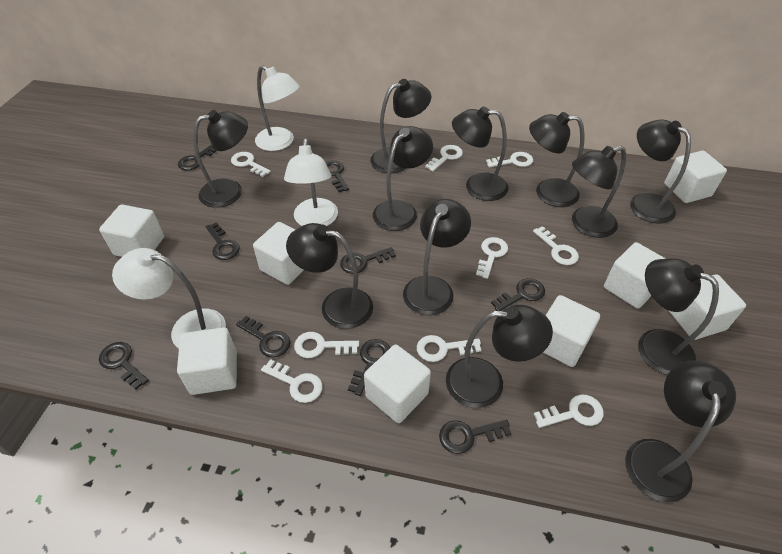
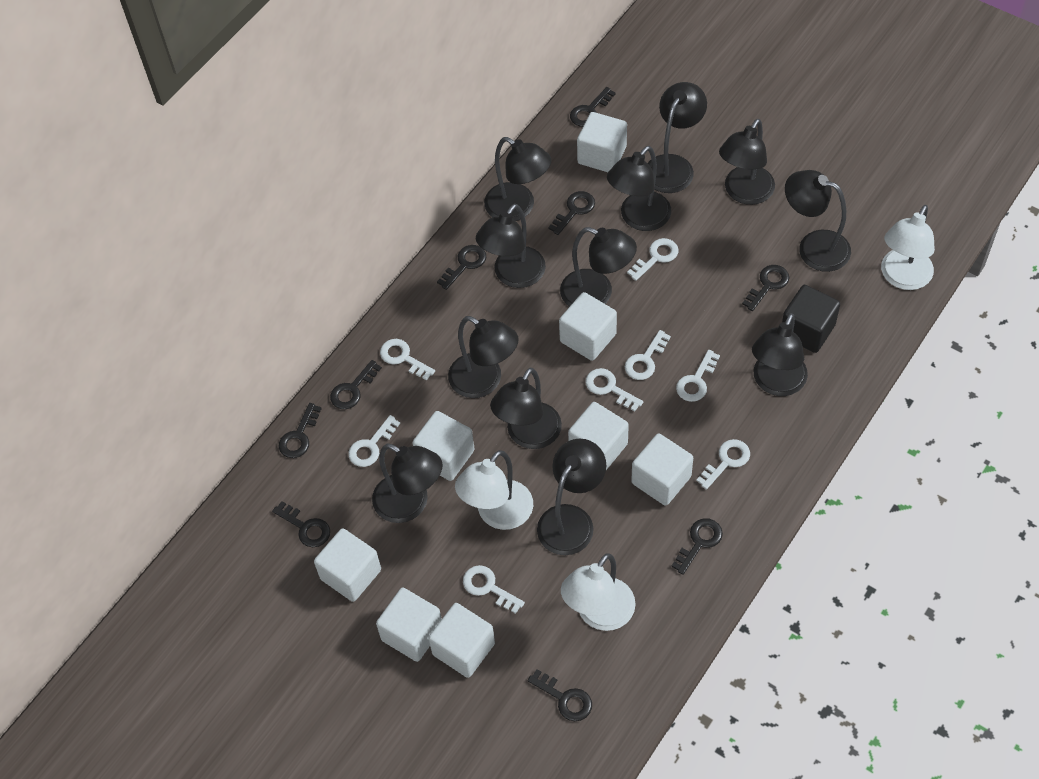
black cube: 0 -> 1
white key: 9 -> 8

